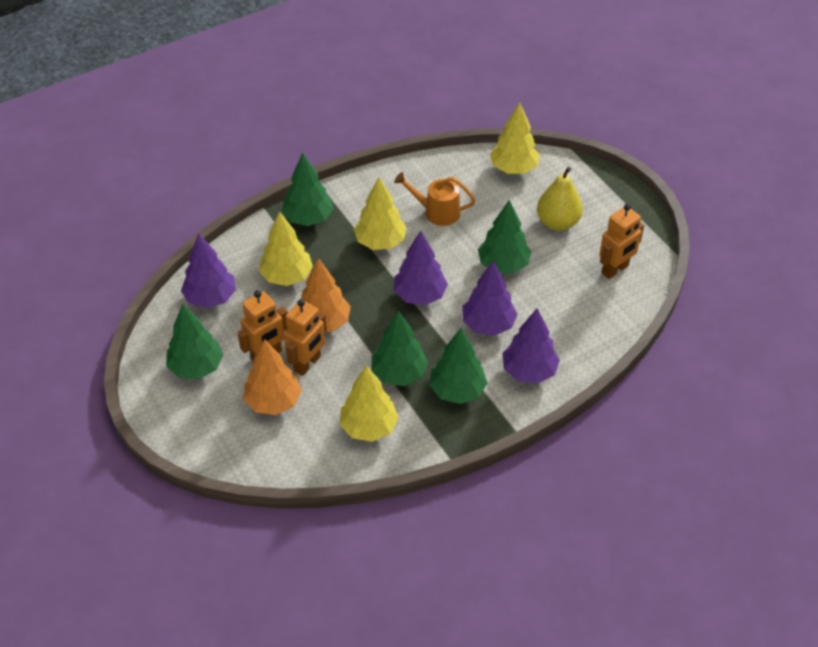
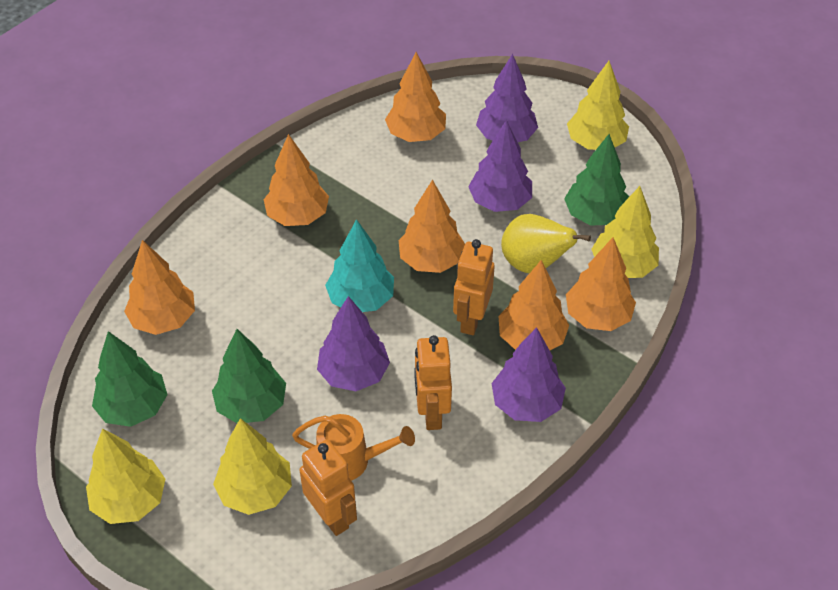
green tree: 5 -> 3
orange tree: 2 -> 6
turquoise tree: 0 -> 1

